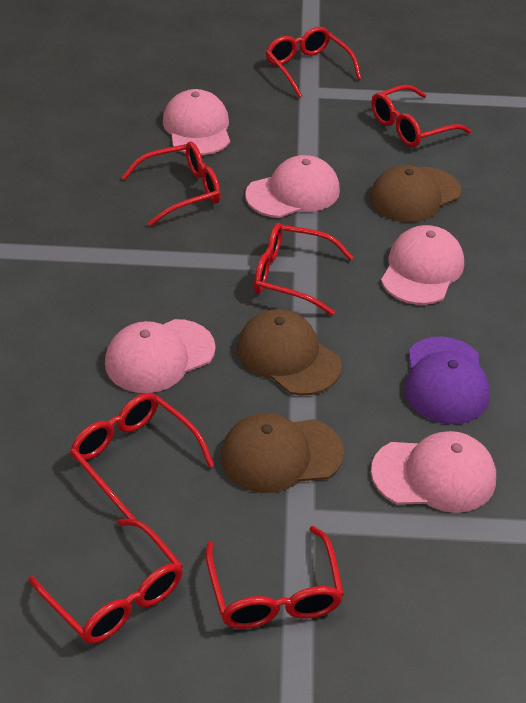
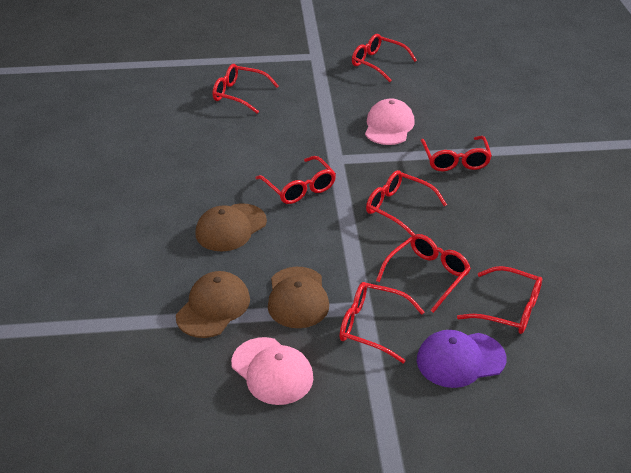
pink cap: 5 -> 2
red glasses: 7 -> 8

